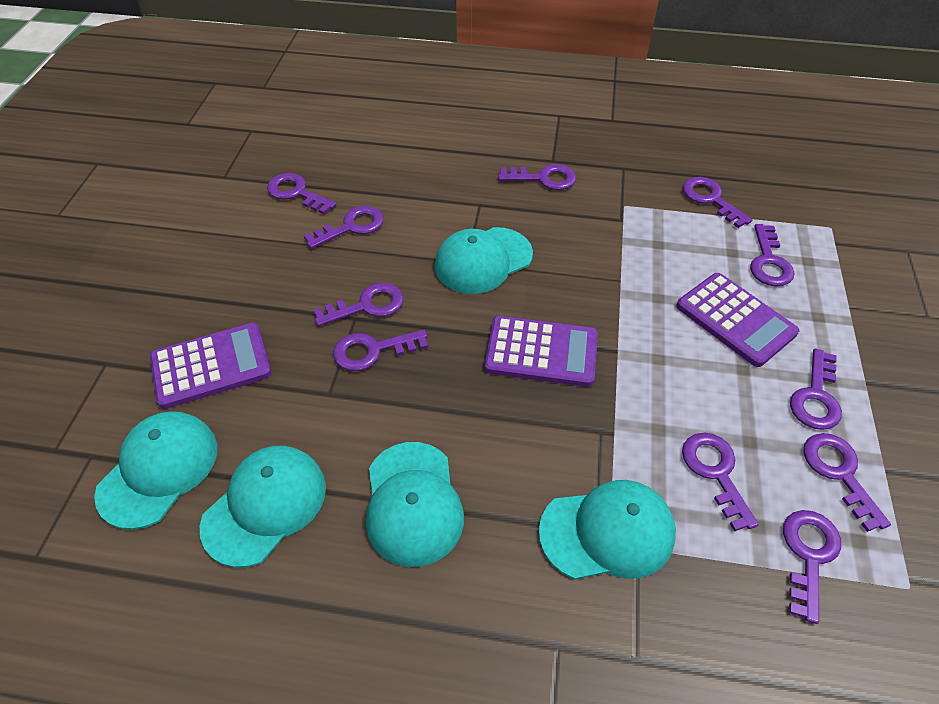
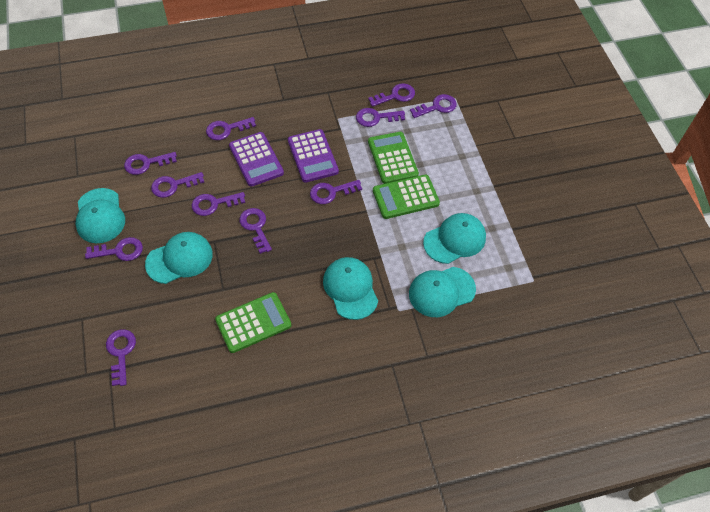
green calculator: 0 -> 3
purple calculator: 3 -> 2

